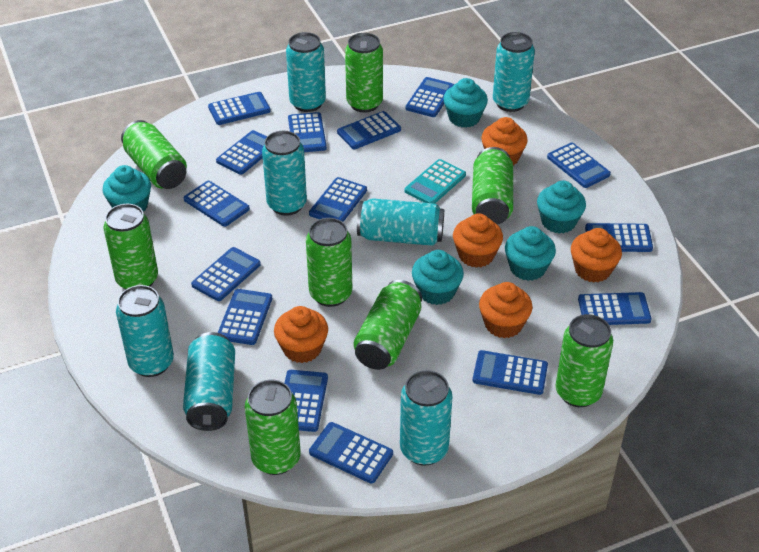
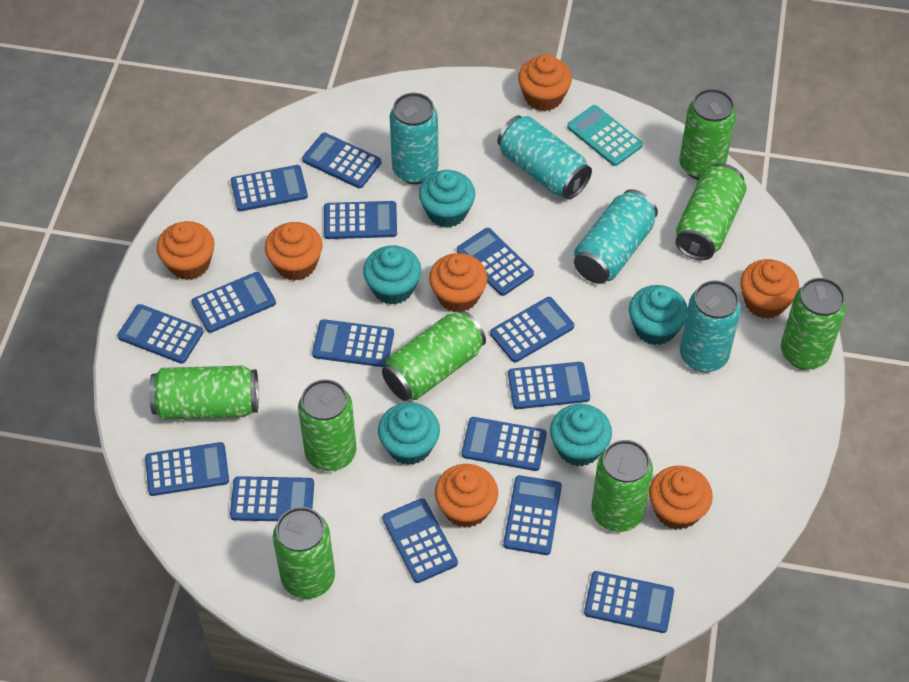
orange cupcake: 5 -> 7
turquoise can: 7 -> 4

